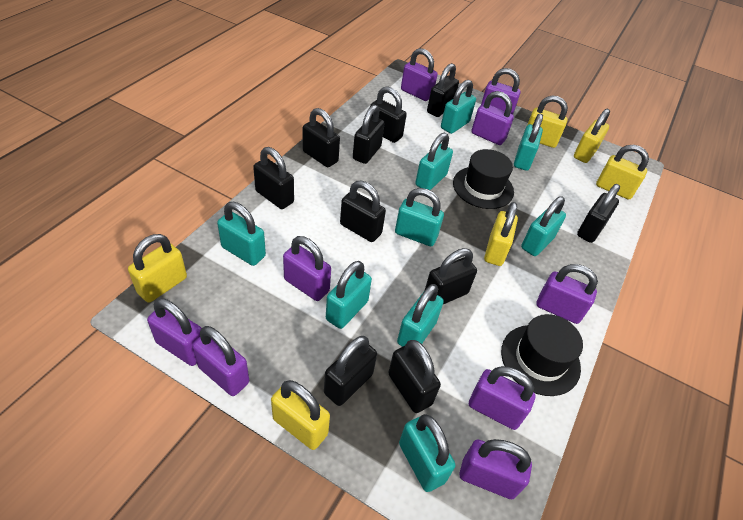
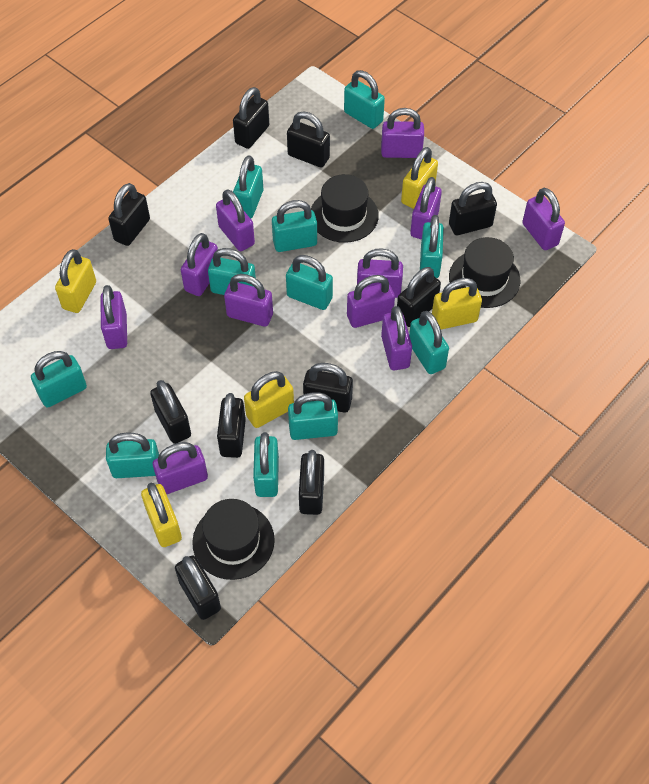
black hat: 2 -> 3
purple padlock: 9 -> 11
turquoise padlock: 9 -> 11
yellow padlock: 6 -> 5

